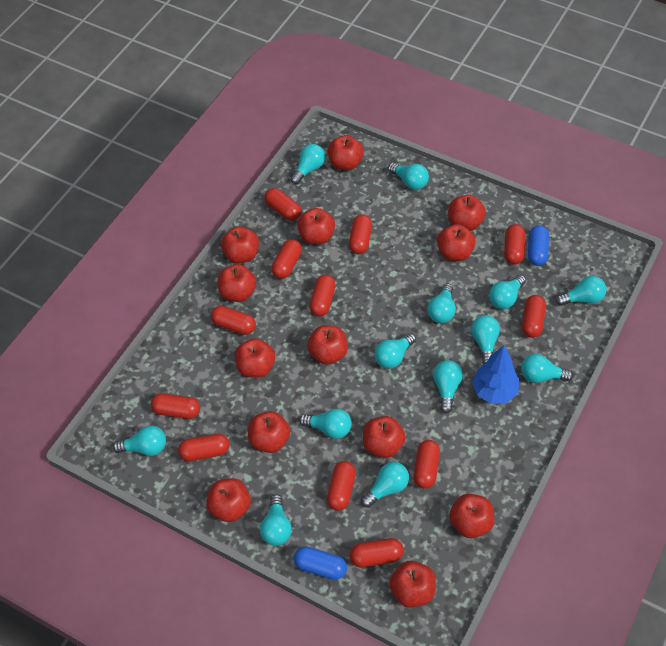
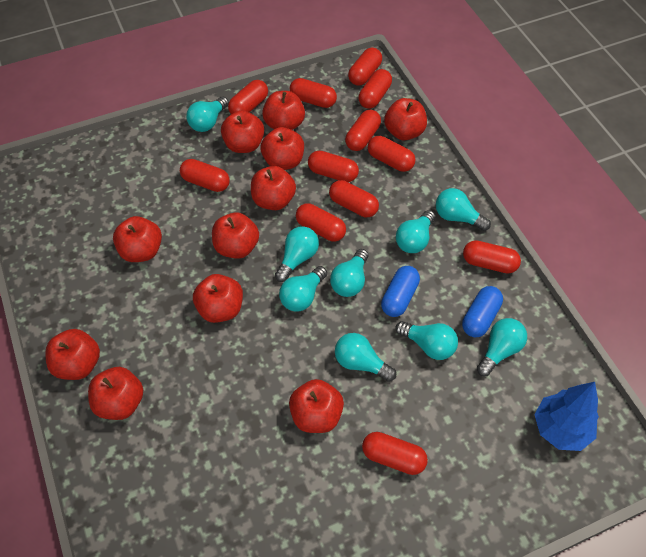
red apple: 13 -> 11
turquoise light bulb: 13 -> 9

